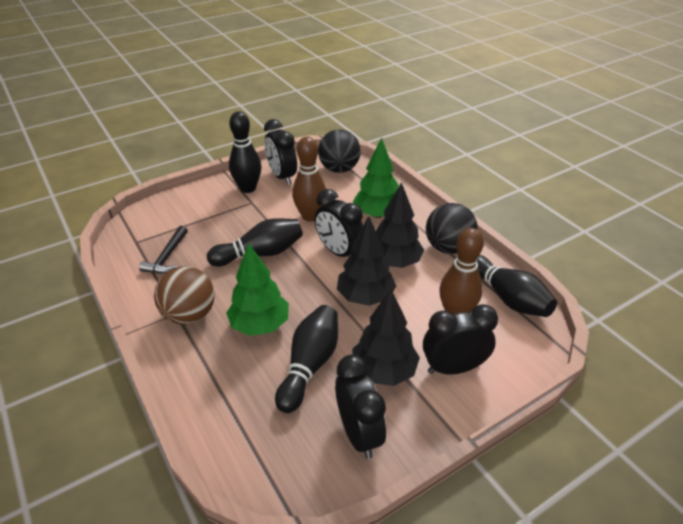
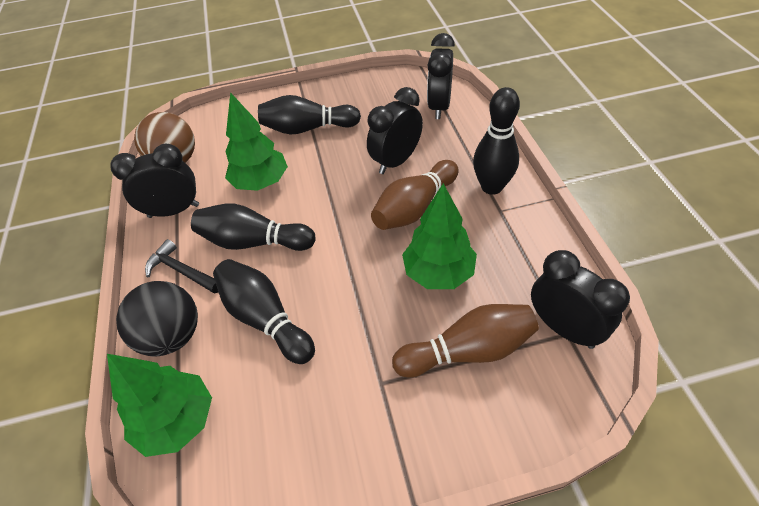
black ball: 2 -> 1
black tree: 3 -> 0
green tree: 2 -> 3

